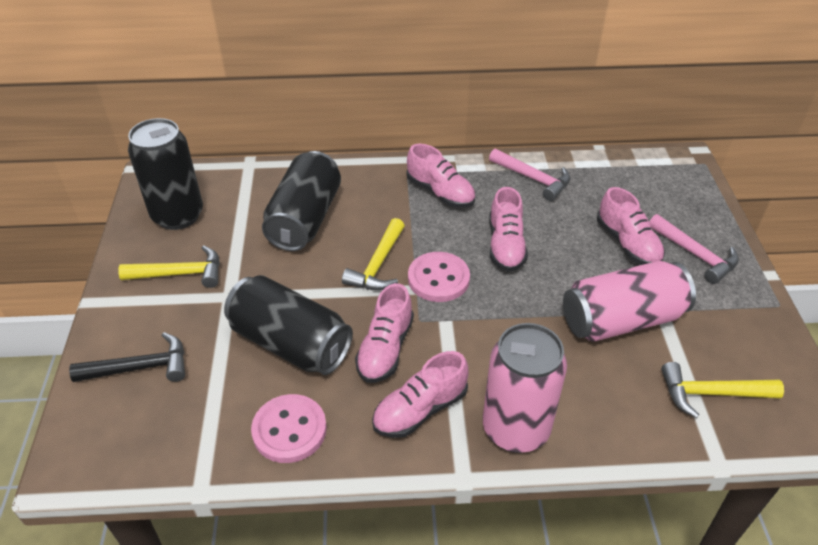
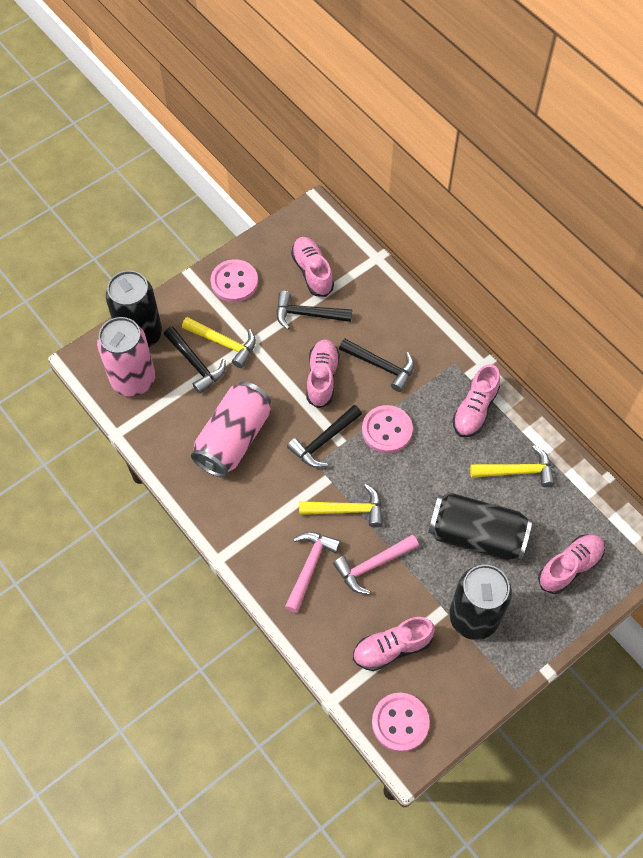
black hammer: 1 -> 4
pink button: 2 -> 3

